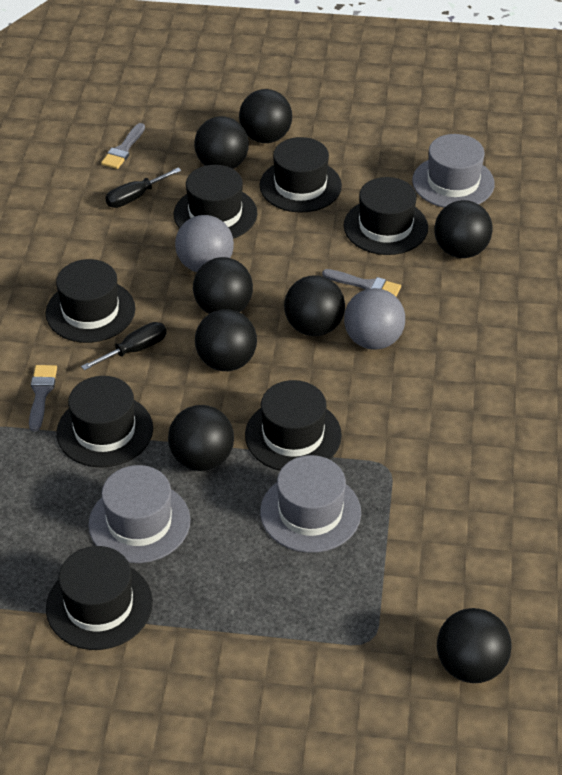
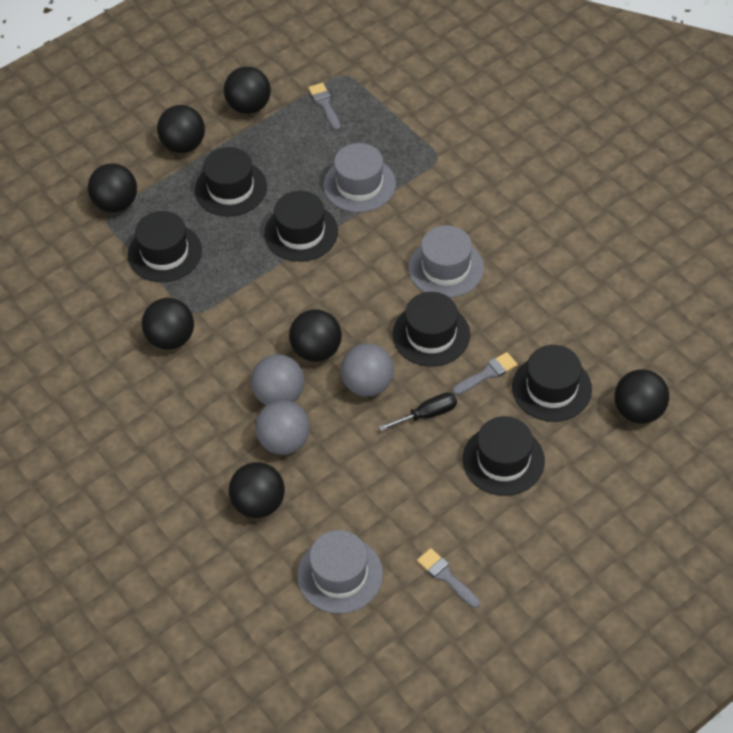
black ball: 8 -> 7
black hat: 7 -> 6
black screwdriver: 2 -> 1
grey ball: 2 -> 3

